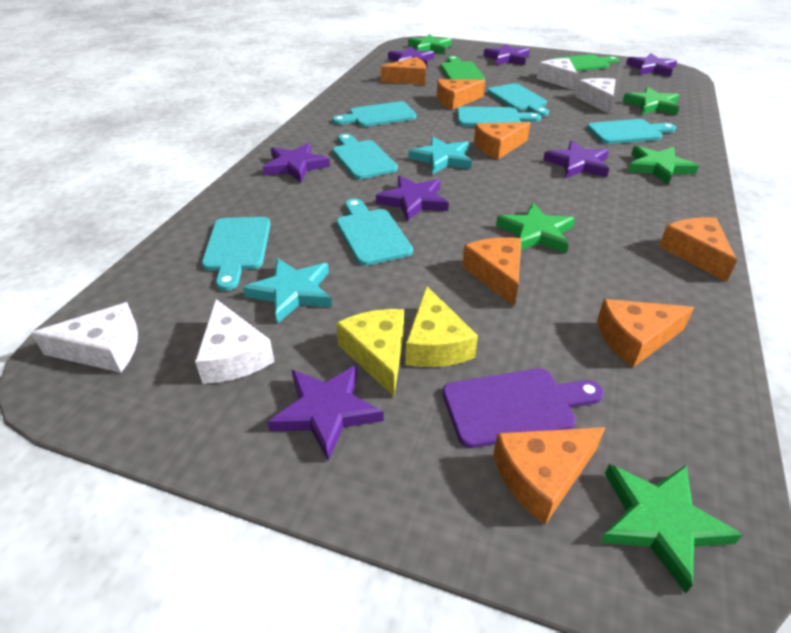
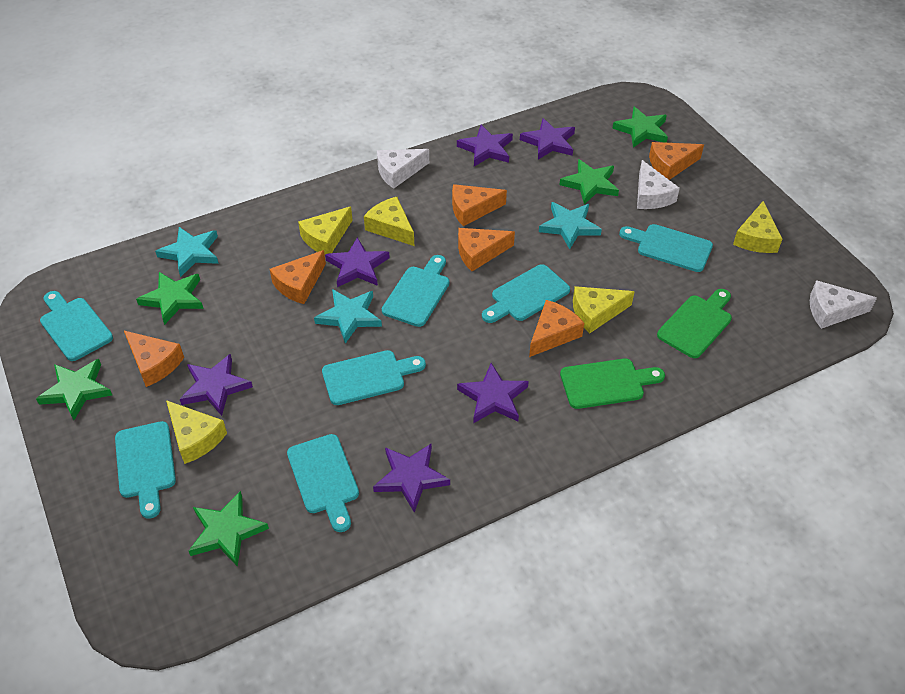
orange cheese: 7 -> 6
purple cutting board: 1 -> 0
purple star: 7 -> 6
turquoise star: 2 -> 3
white cheese: 4 -> 3
yellow cheese: 2 -> 5

